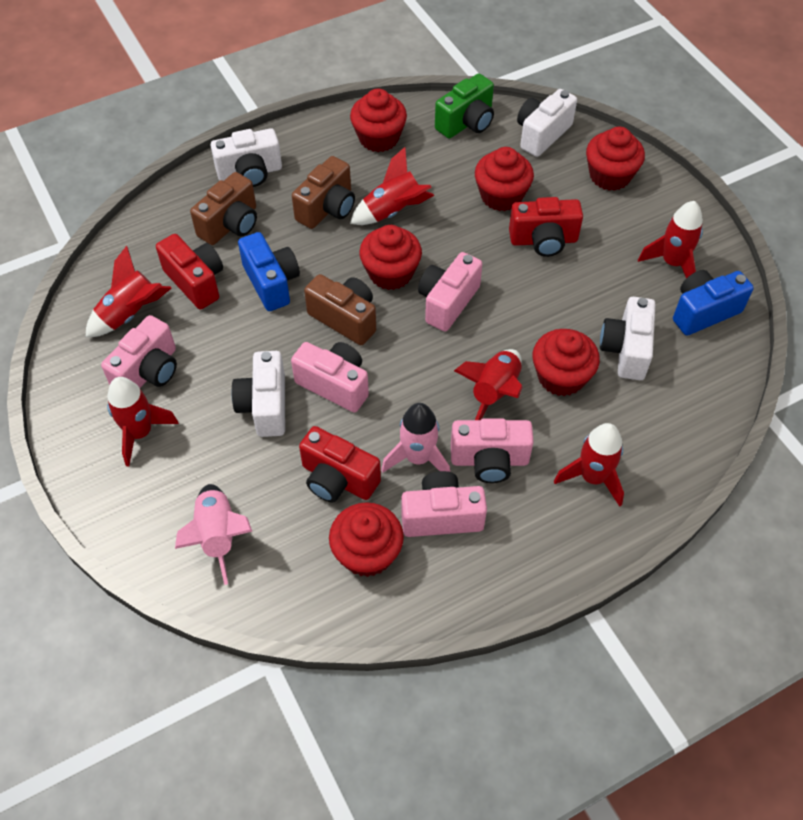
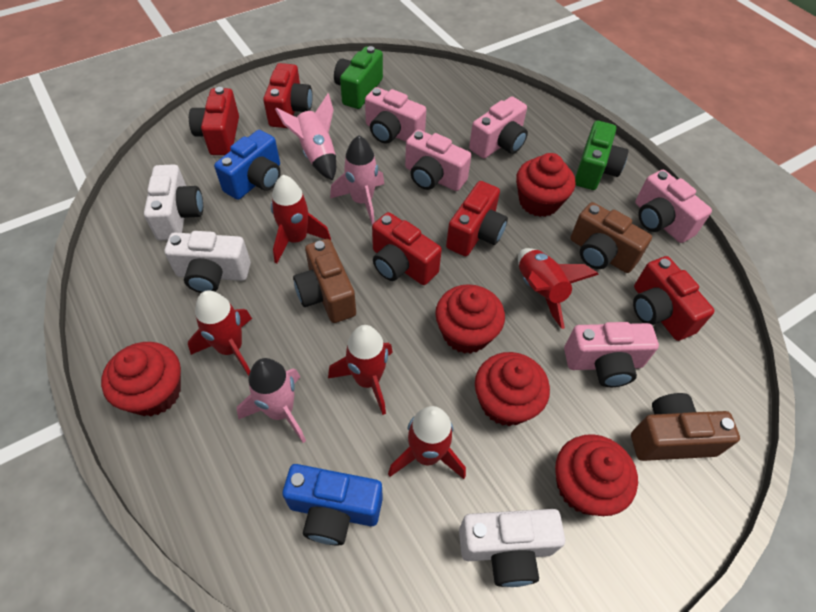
green camera: 1 -> 2
pink rocket: 2 -> 3
red camera: 3 -> 5
red cupcake: 6 -> 5
red rocket: 6 -> 5
white camera: 4 -> 3

